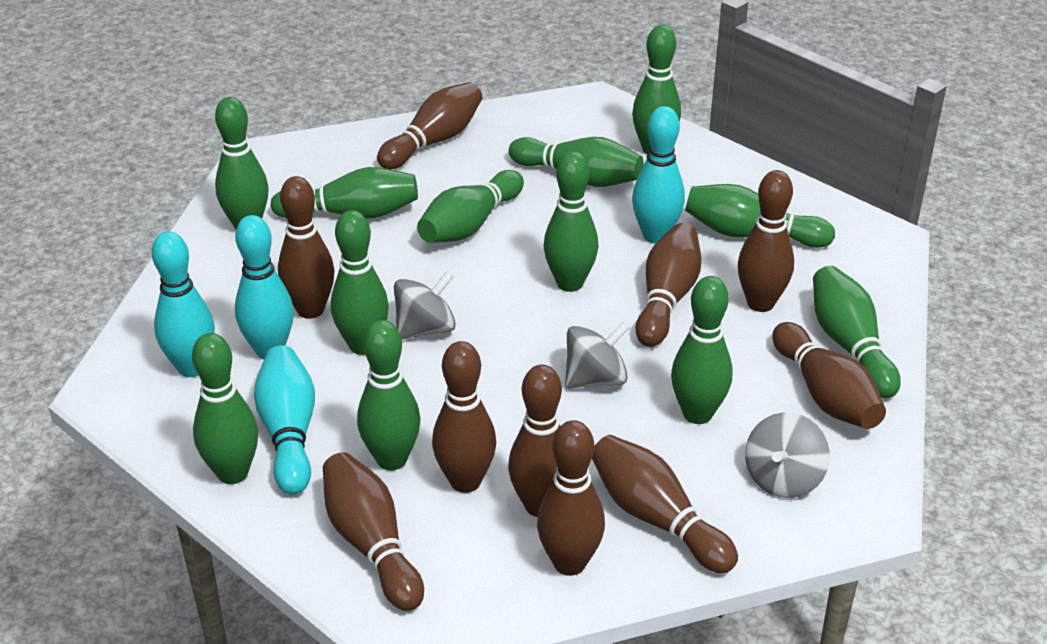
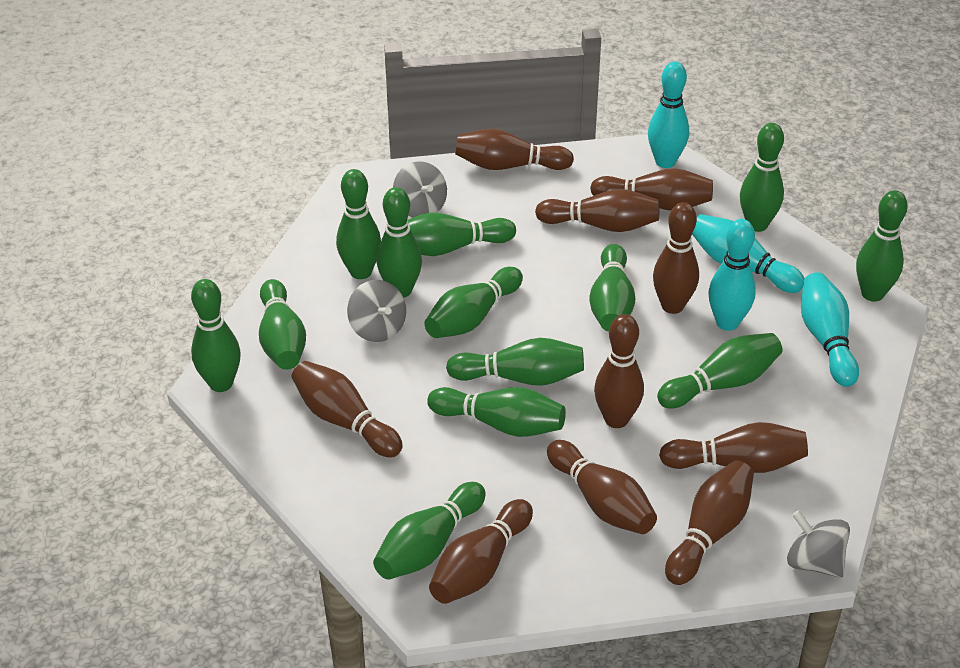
green bowling pin: 12 -> 13

